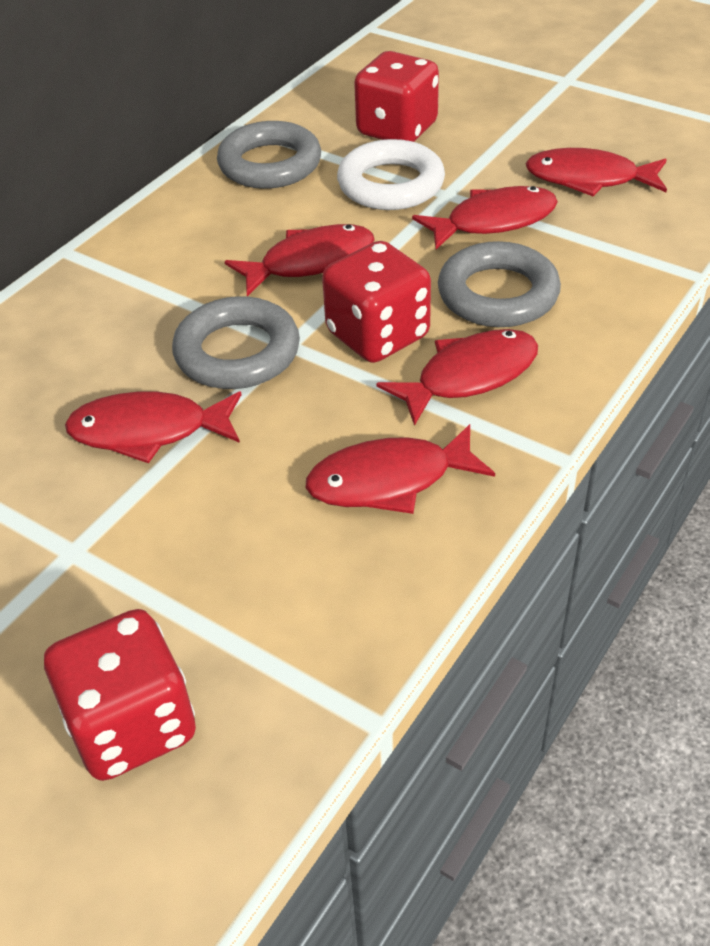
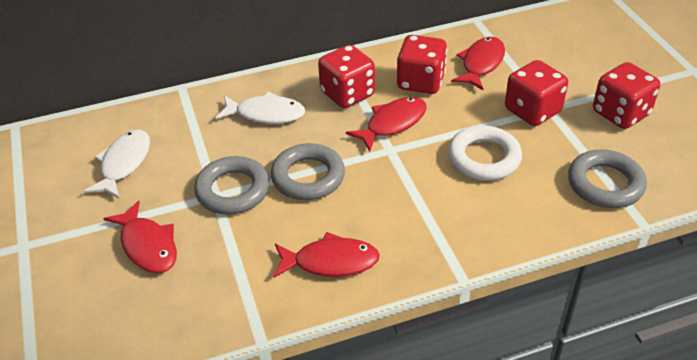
red dice: 3 -> 4
red fish: 6 -> 4
white fish: 0 -> 2

